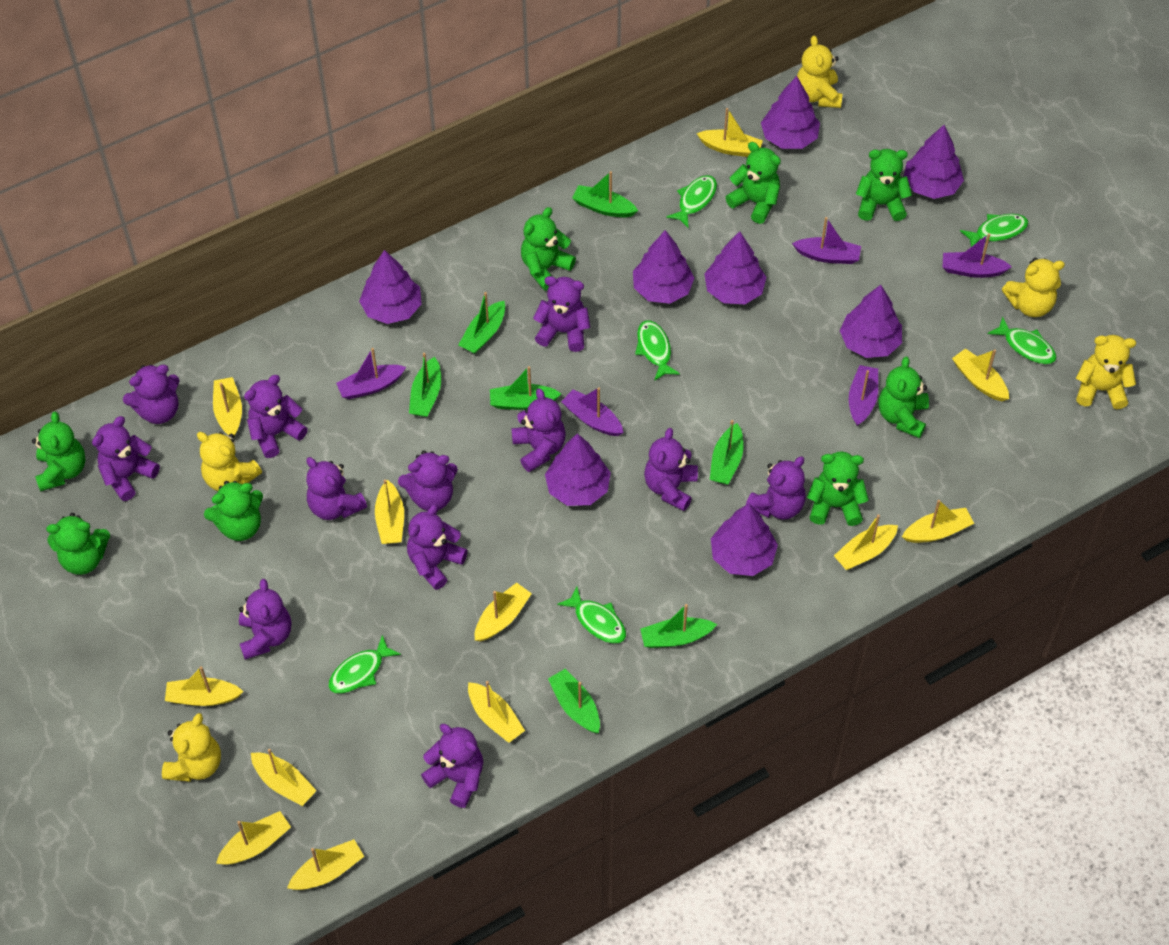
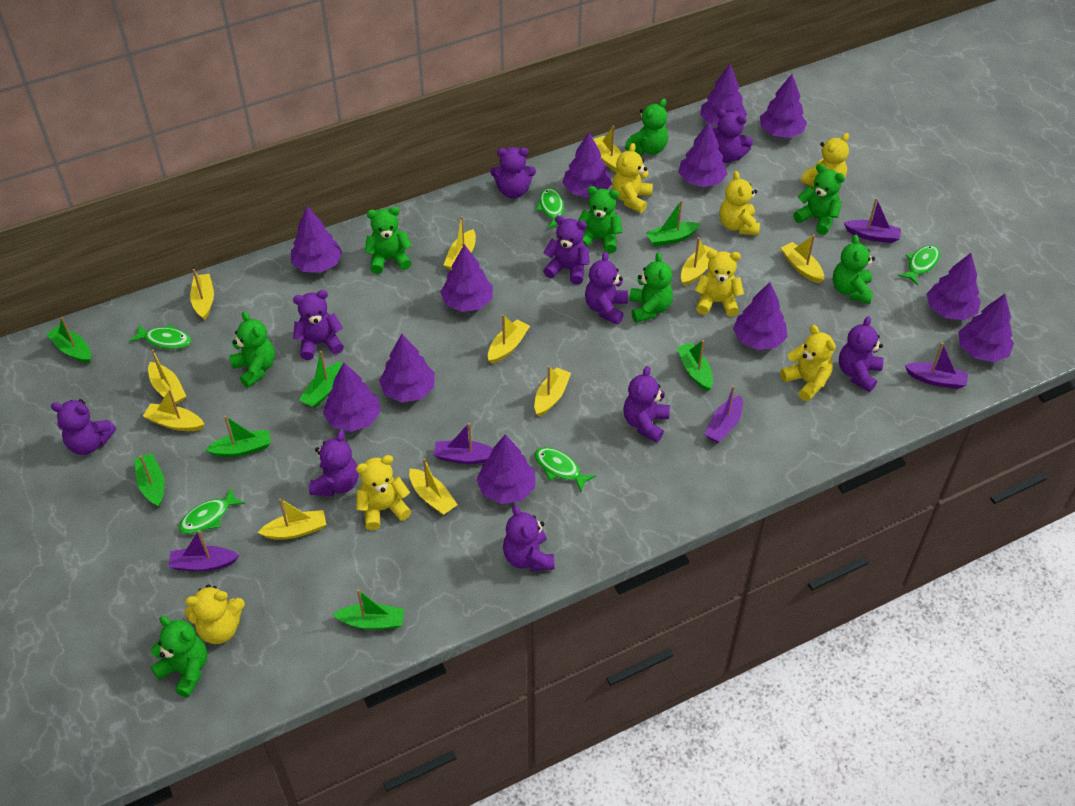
green fish: 6 -> 5
purple teddy bear: 12 -> 10
purple tree: 8 -> 12
yellow boat: 12 -> 11
yellow teddy bear: 5 -> 7

